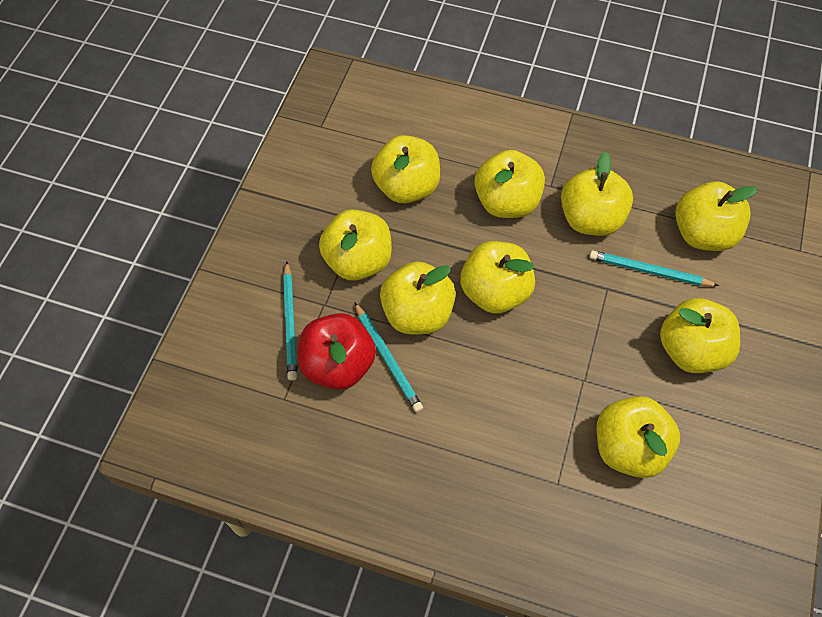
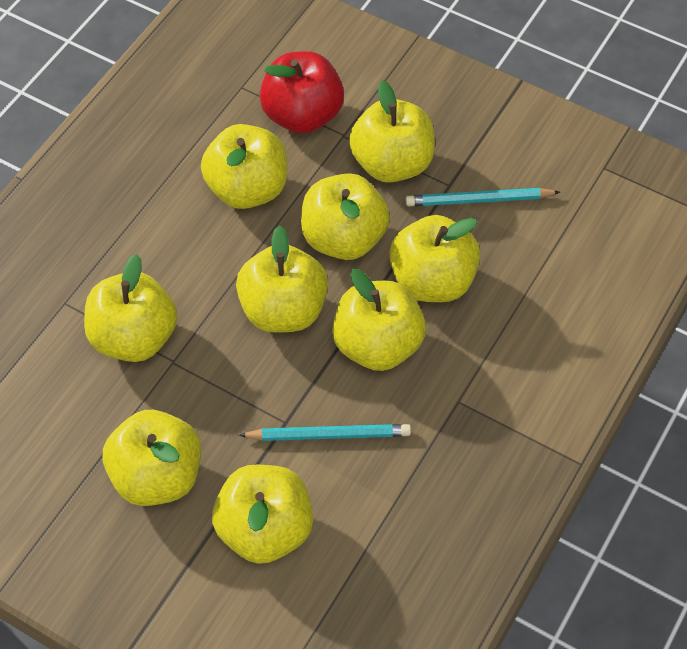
turquoise pencil: 3 -> 2

